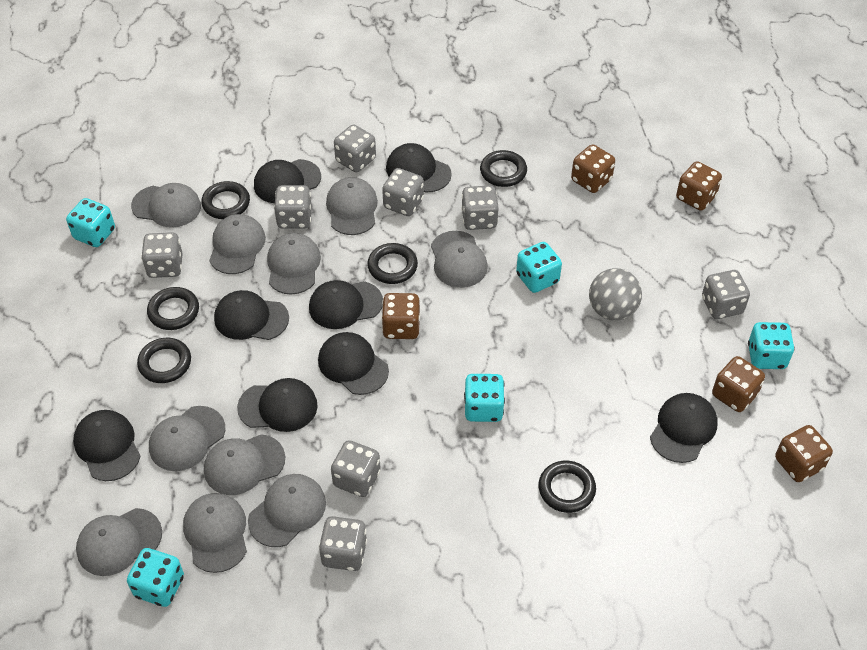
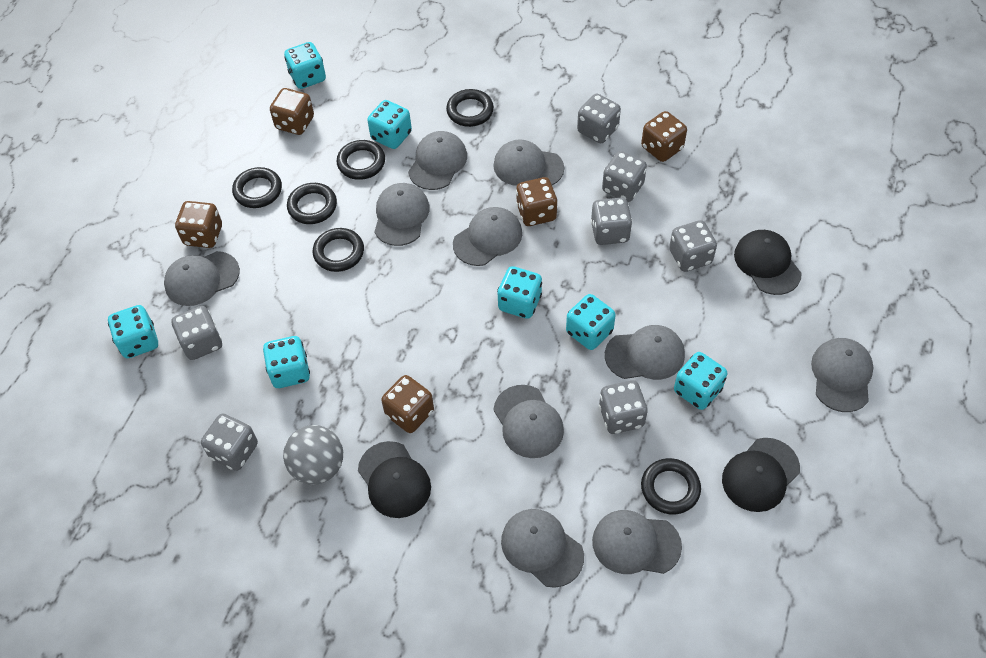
black cap: 8 -> 3
grey dice: 8 -> 7
turquoise dice: 5 -> 7

